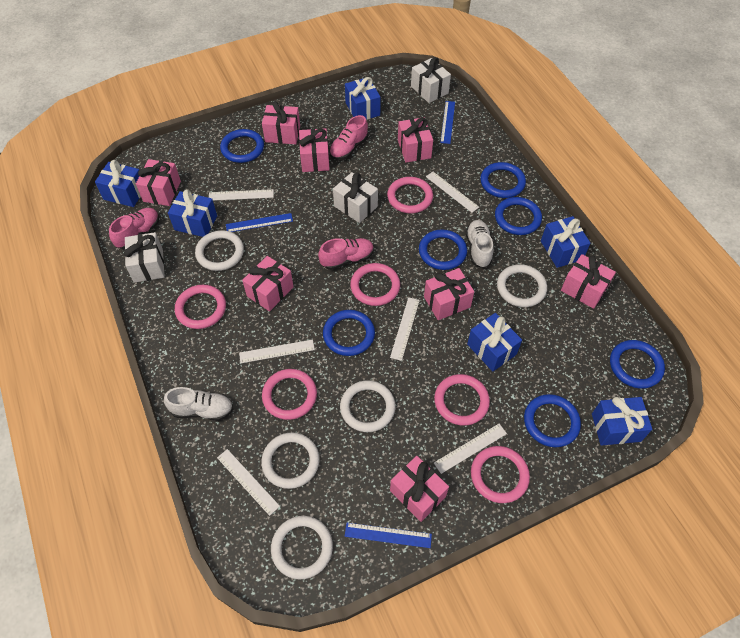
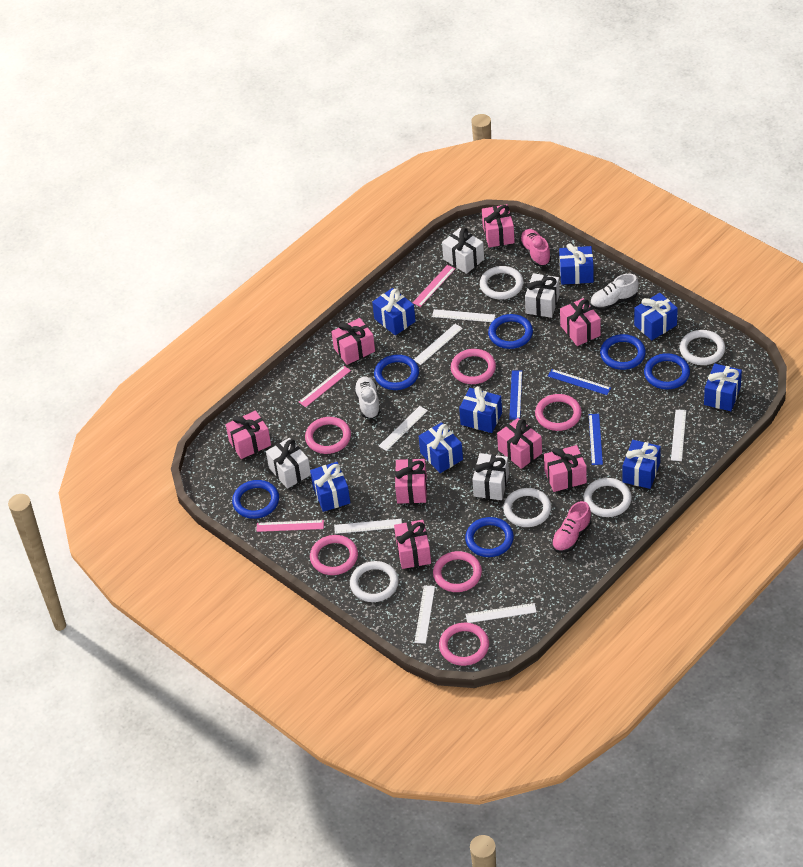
blue gift: 6 -> 8
blue ring: 7 -> 6
pink ruler: 0 -> 3
pink shoe: 3 -> 2
white gift: 3 -> 4
white ruler: 6 -> 7

